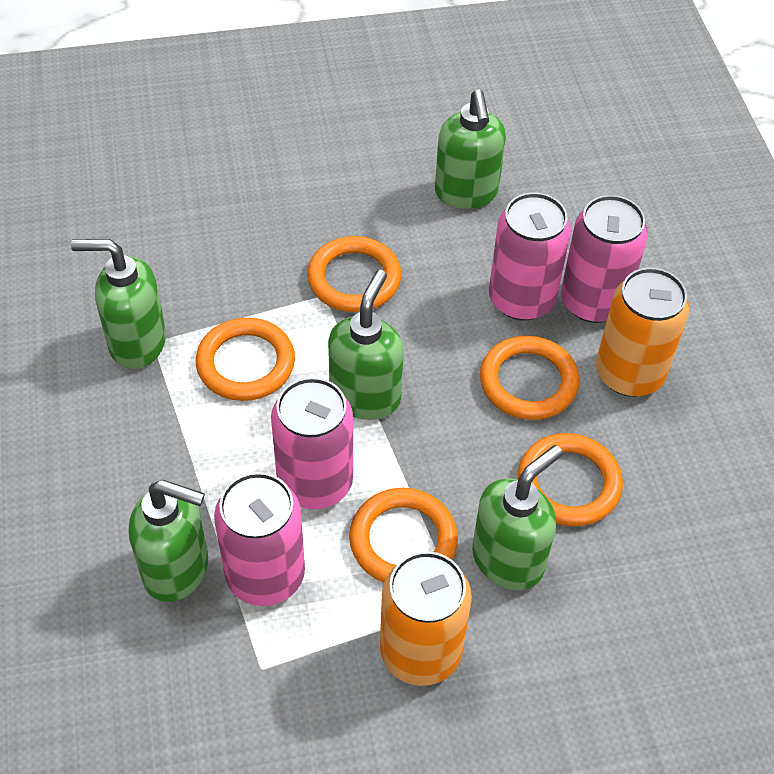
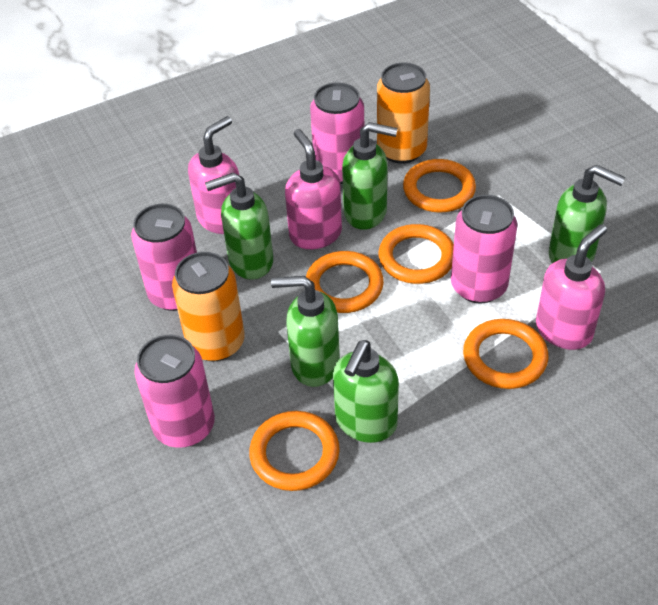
pink soap dispenser: 0 -> 3

